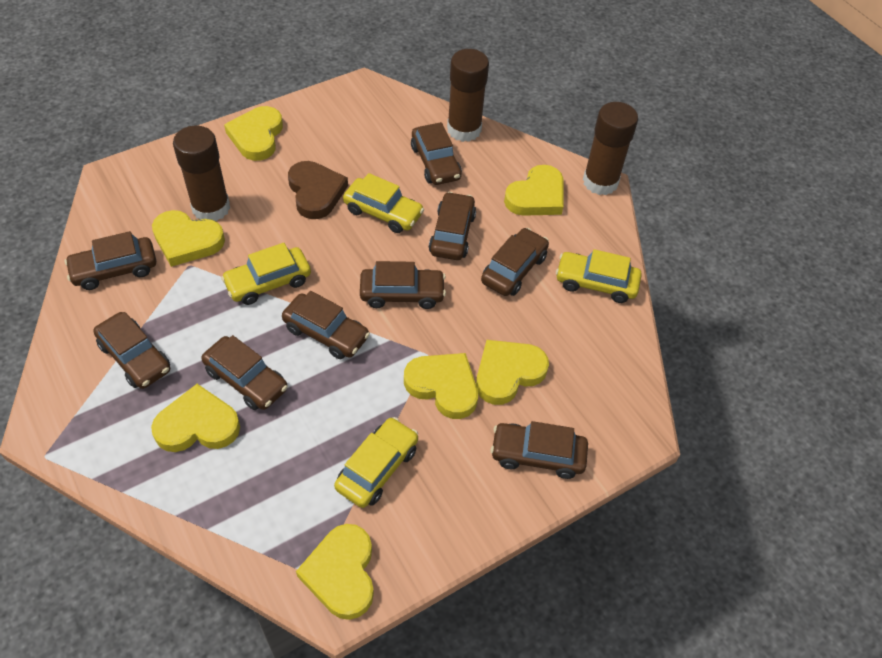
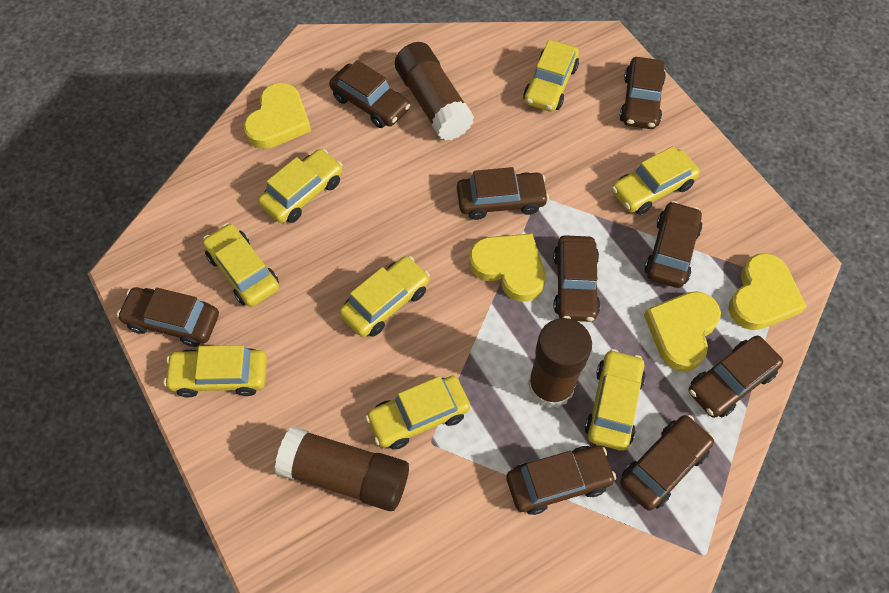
brown heart: 1 -> 0
yellow car: 4 -> 8
yellow heart: 7 -> 4

